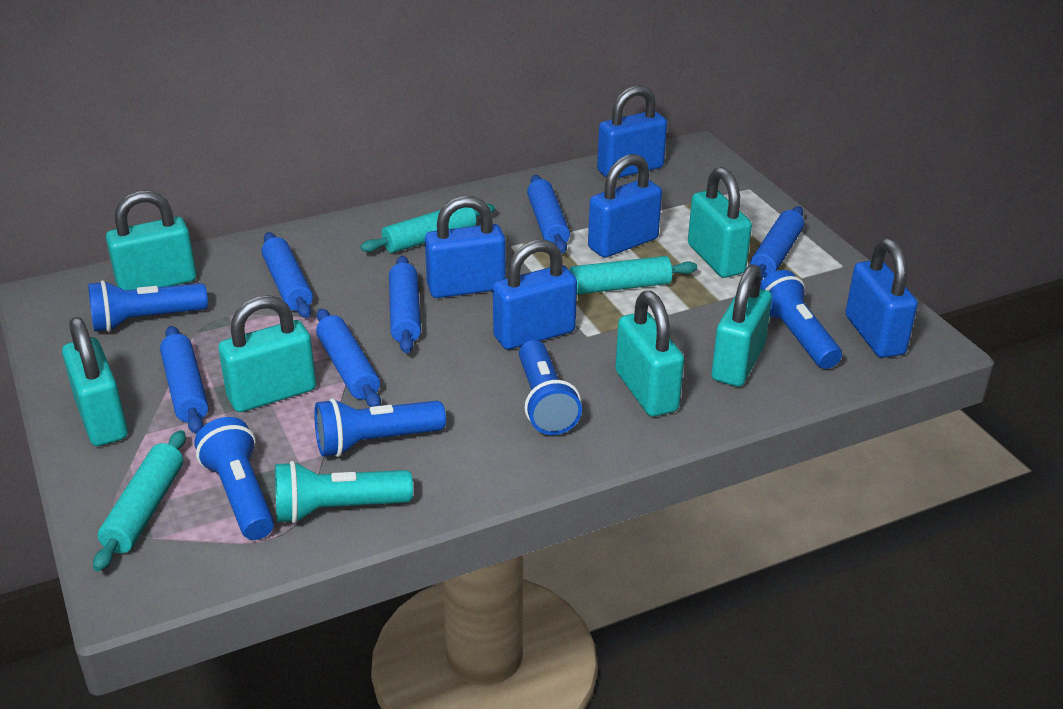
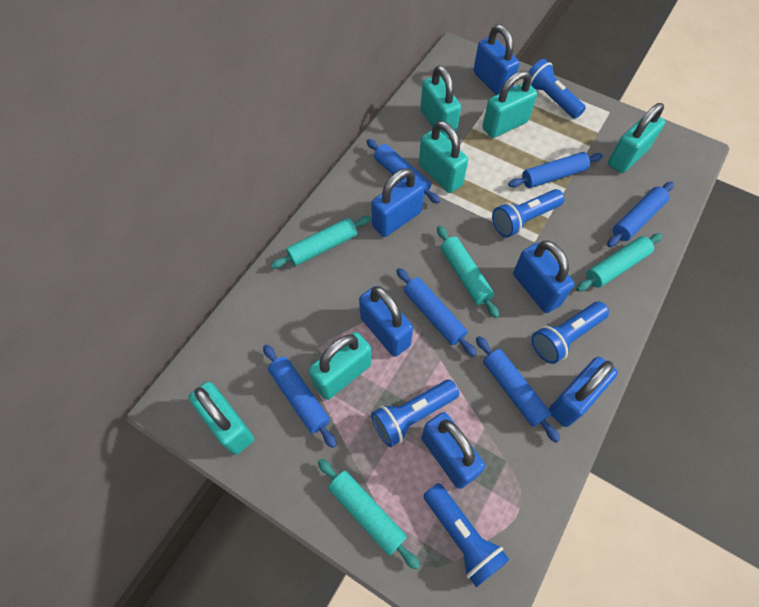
blue padlock: 5 -> 6
turquoise flashlight: 1 -> 0
turquoise rolling pin: 3 -> 4

